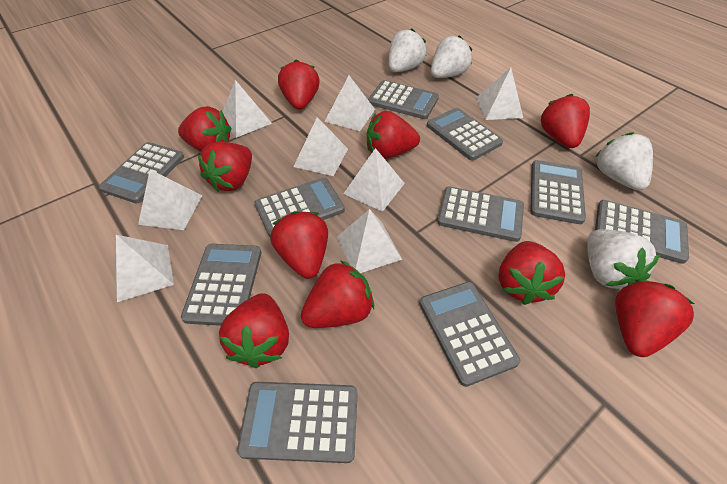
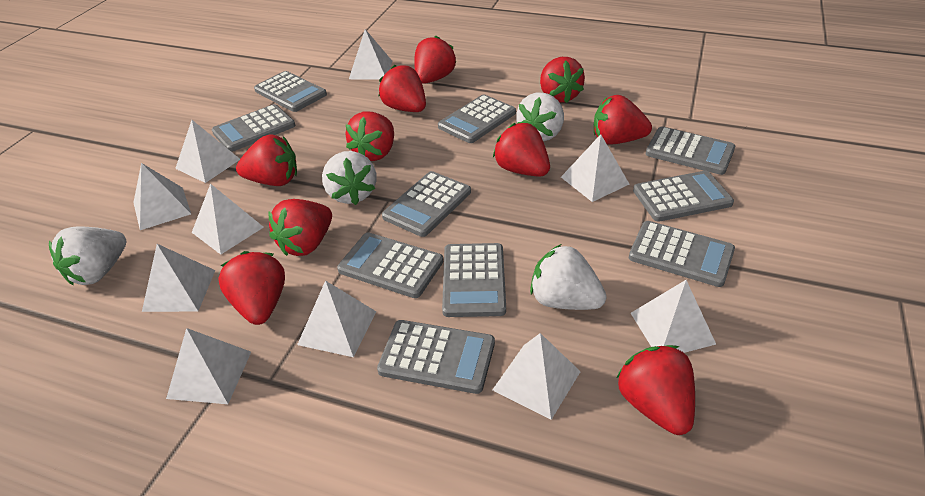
white pyramid: 8 -> 10

